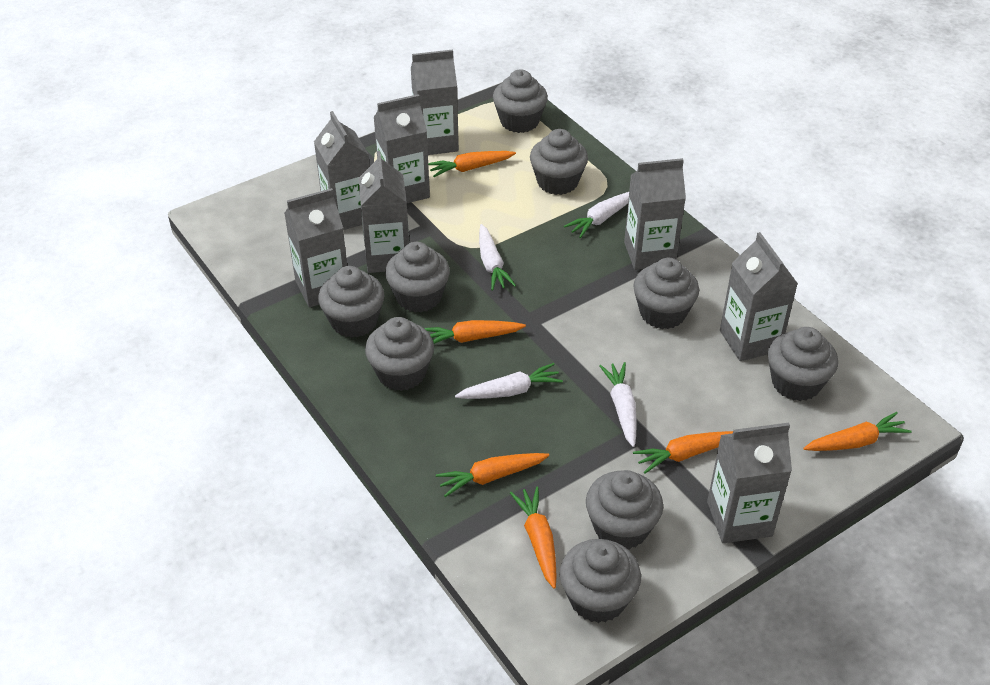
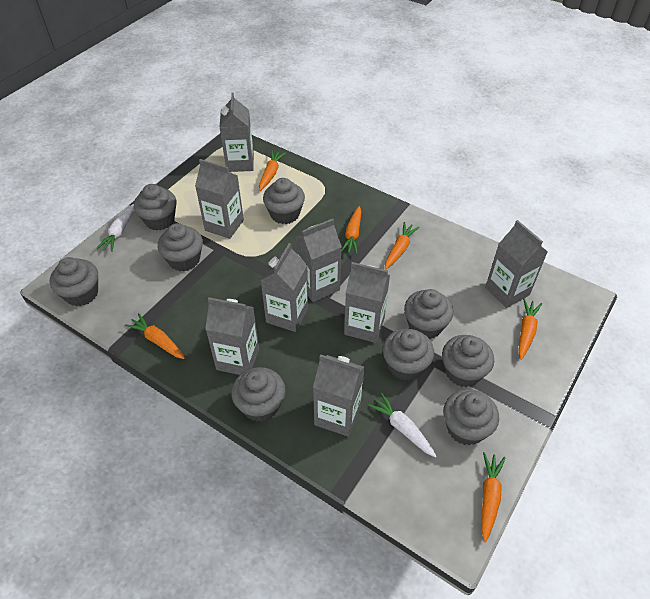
white carrot: 4 -> 2

